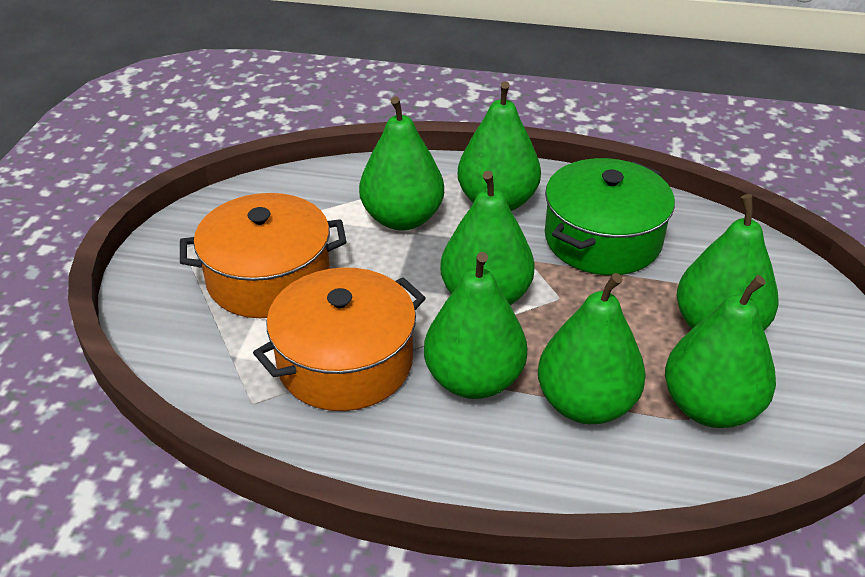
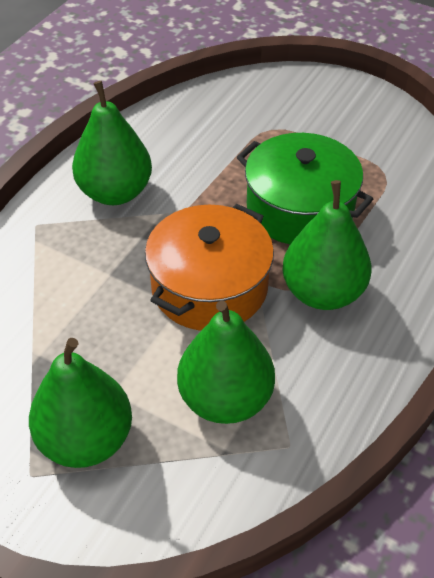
green pear: 7 -> 4
orange pot: 2 -> 1

